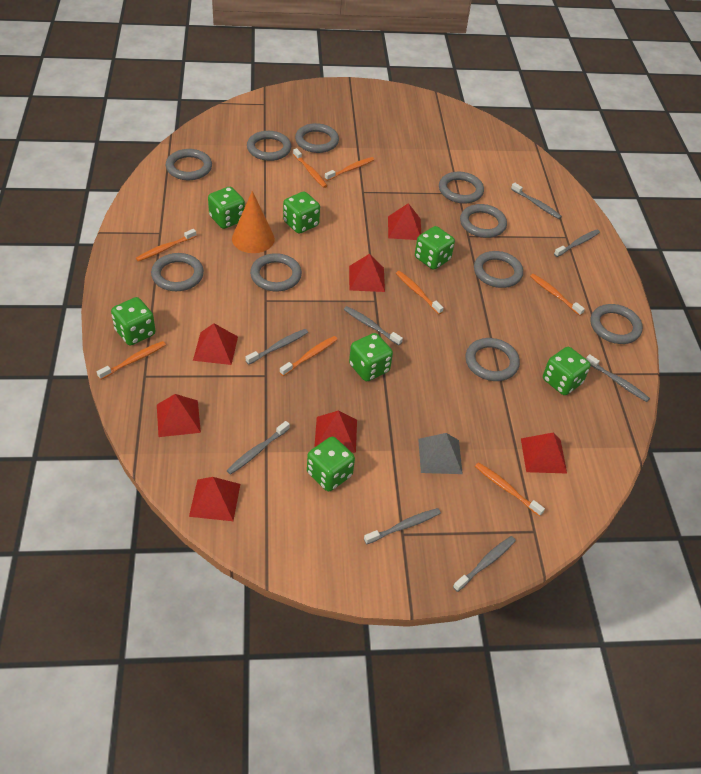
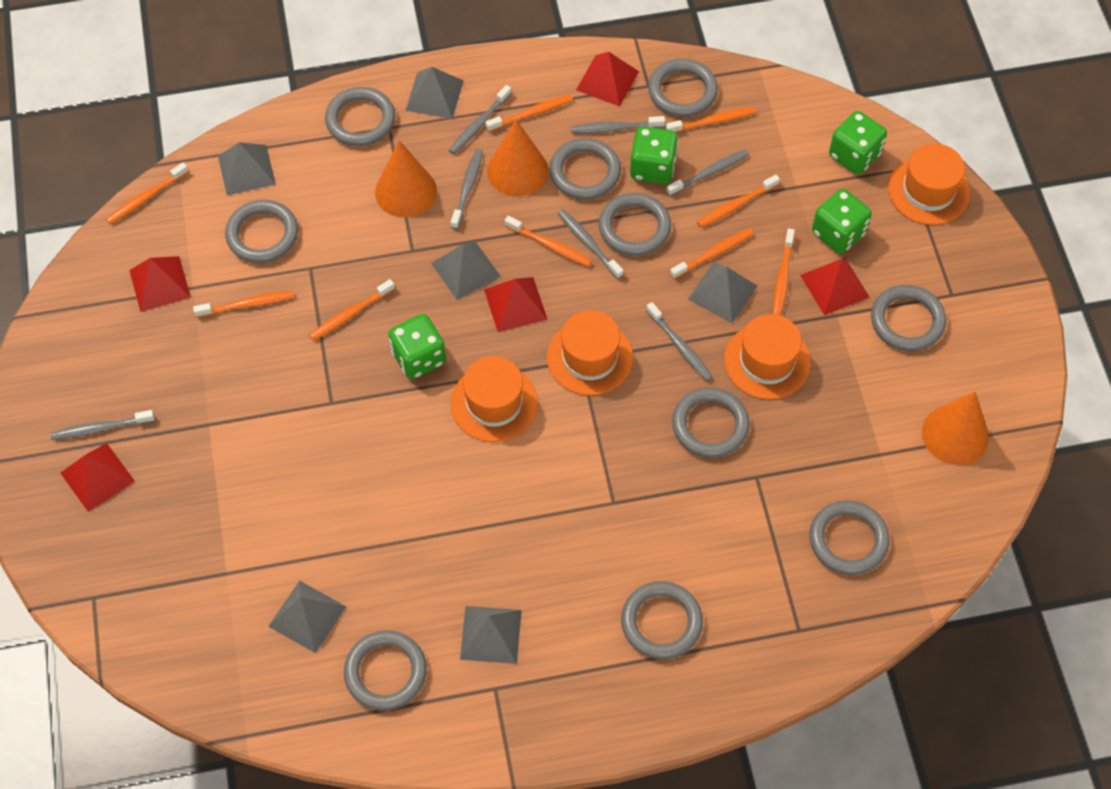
green dice: 7 -> 4
grey pyramid: 1 -> 6
grey toothbrush: 8 -> 7
orange cone: 1 -> 3
orange hat: 0 -> 4
orange toothbrush: 8 -> 9
red pyramid: 7 -> 5

